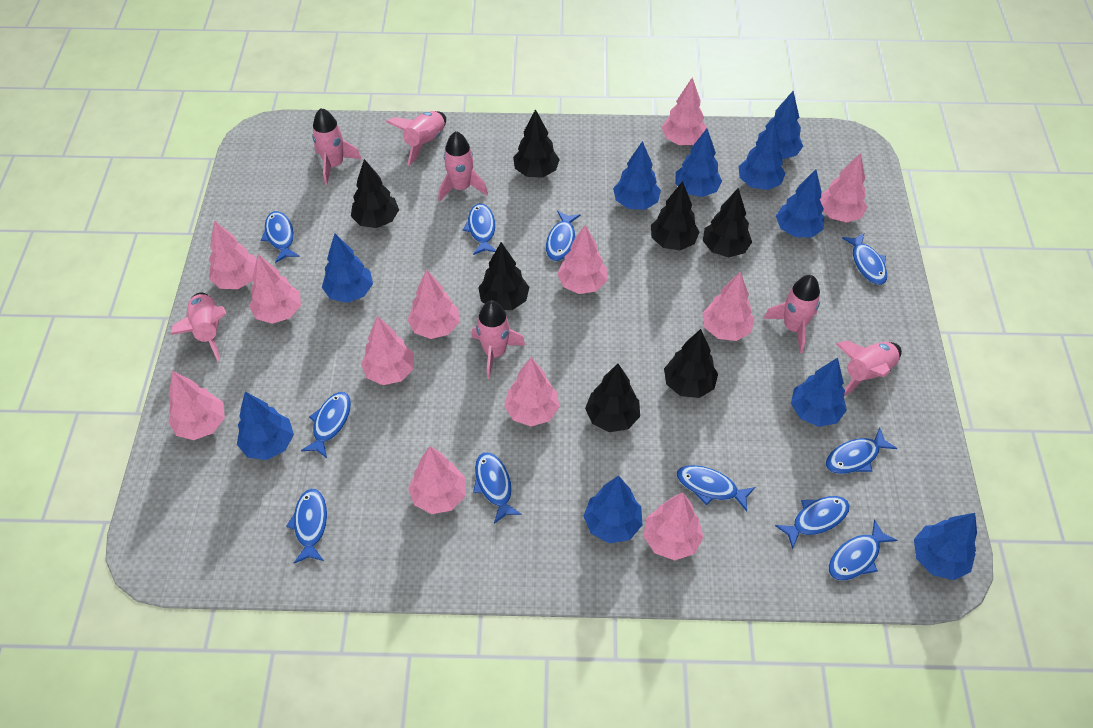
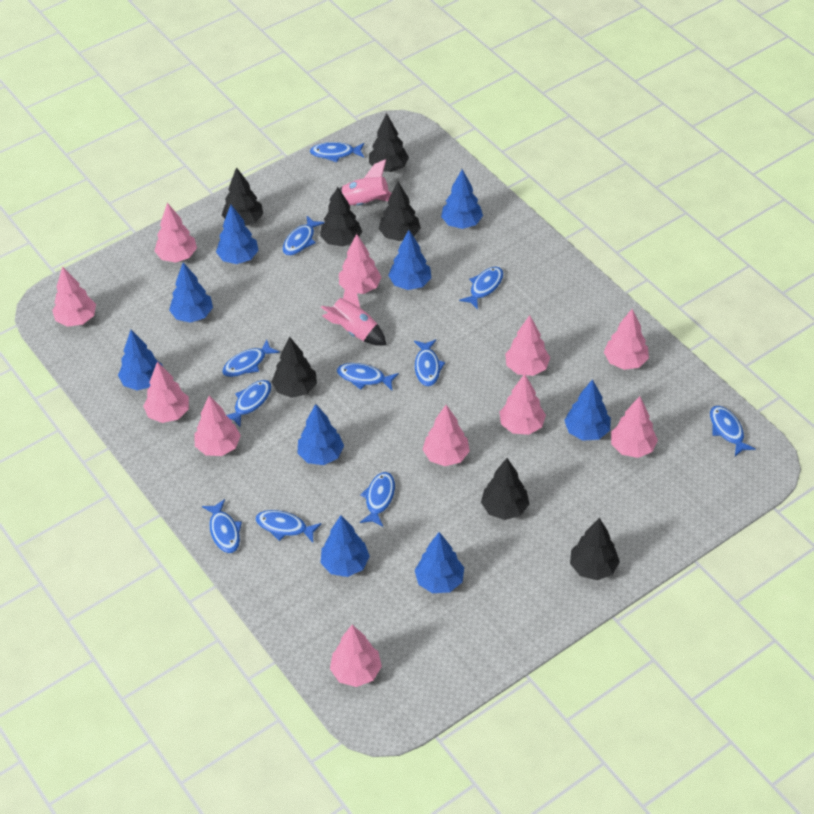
blue tree: 10 -> 9
pink rocket: 7 -> 2
pink tree: 12 -> 11

